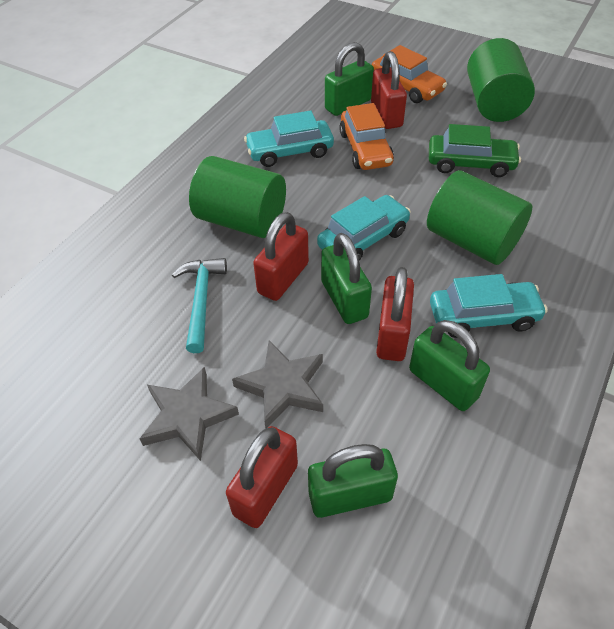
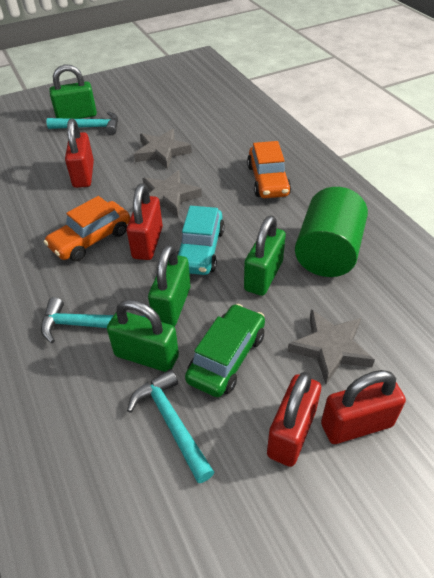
green cylinder: 3 -> 1
grey star: 2 -> 3
turquoise car: 3 -> 1
turquoise hammer: 1 -> 3

